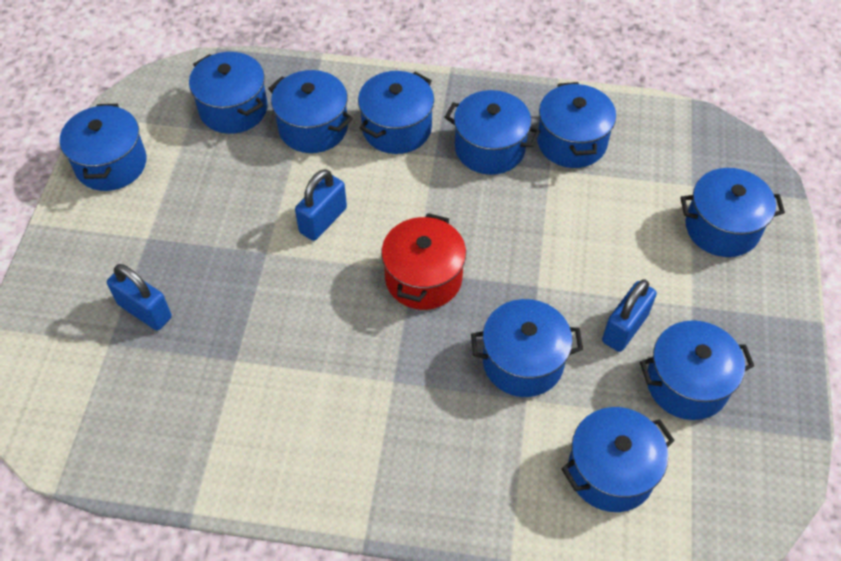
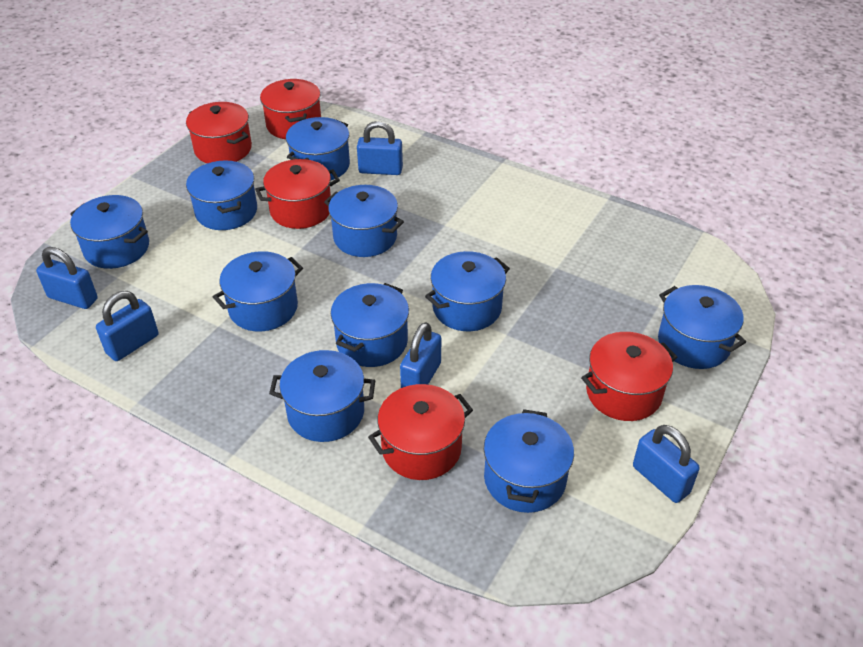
blue padlock: 3 -> 5
red pot: 1 -> 5

